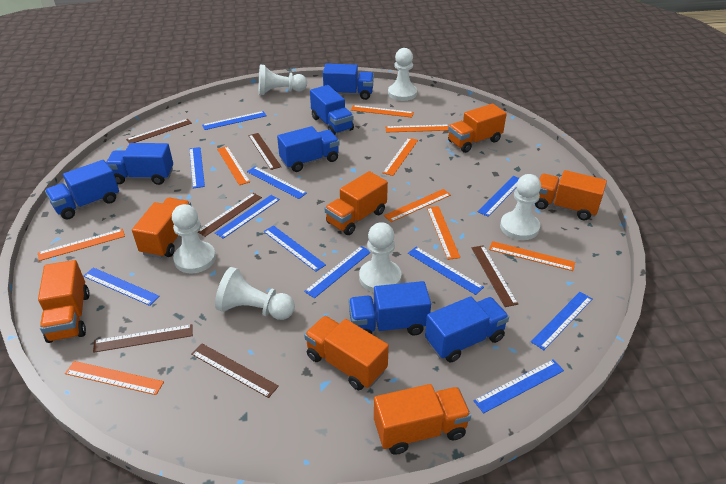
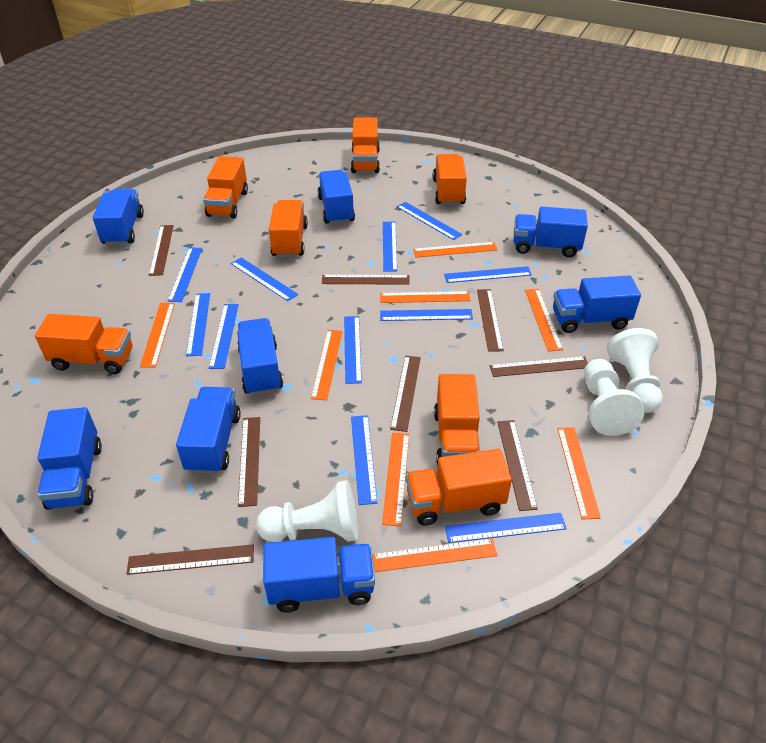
blue truck: 7 -> 8
brown ruler: 6 -> 8
orange ruler: 9 -> 8
white pawn: 6 -> 3

